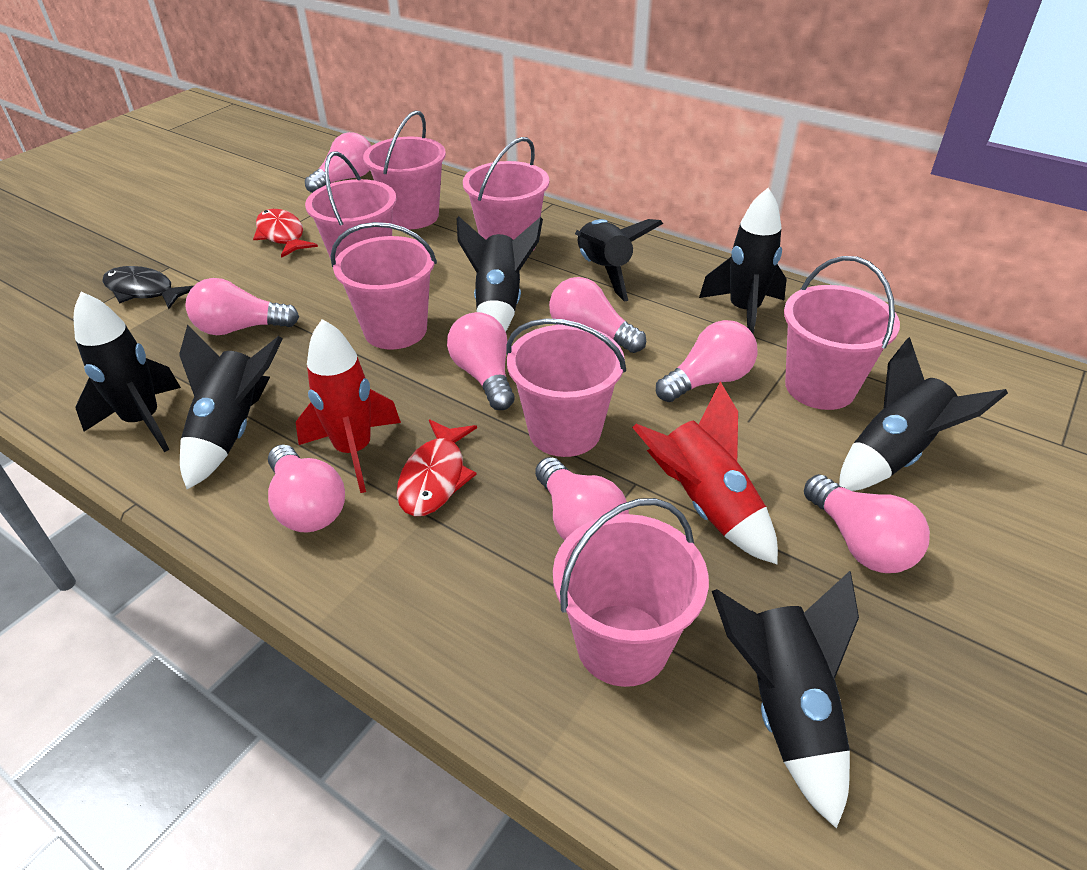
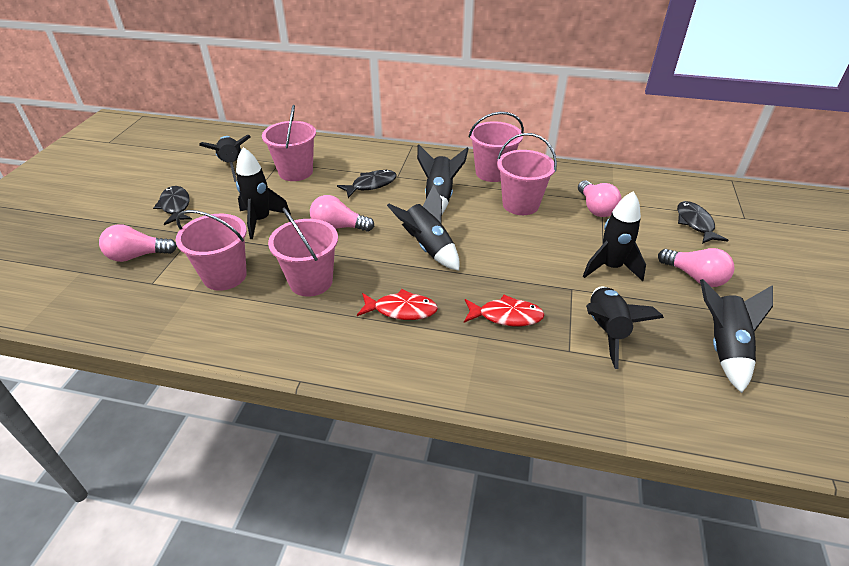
black fish: 1 -> 3
pink bucket: 7 -> 5
pink light bulb: 8 -> 4
red rocket: 2 -> 0

